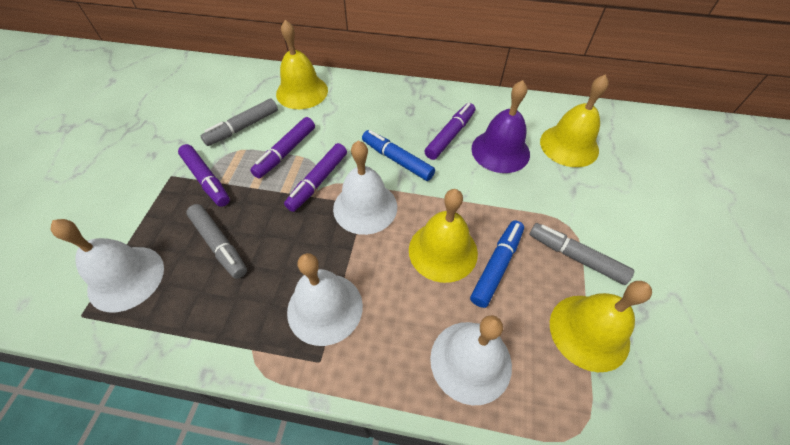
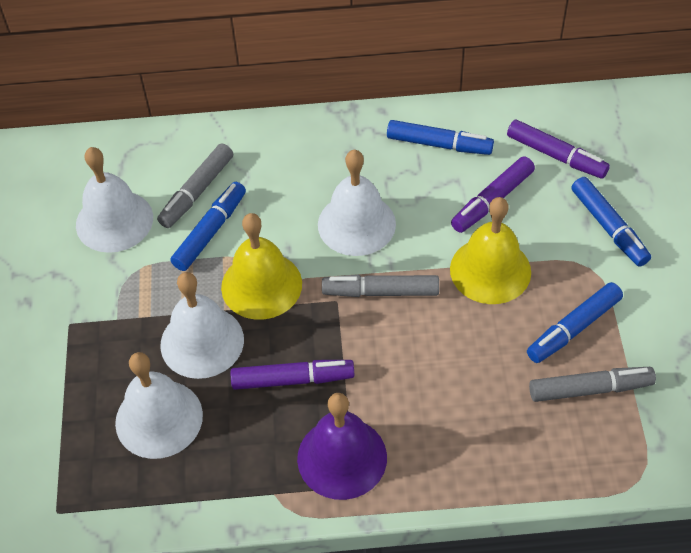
blue marker: 2 -> 4
purple marker: 4 -> 3
yellow bell: 4 -> 2

